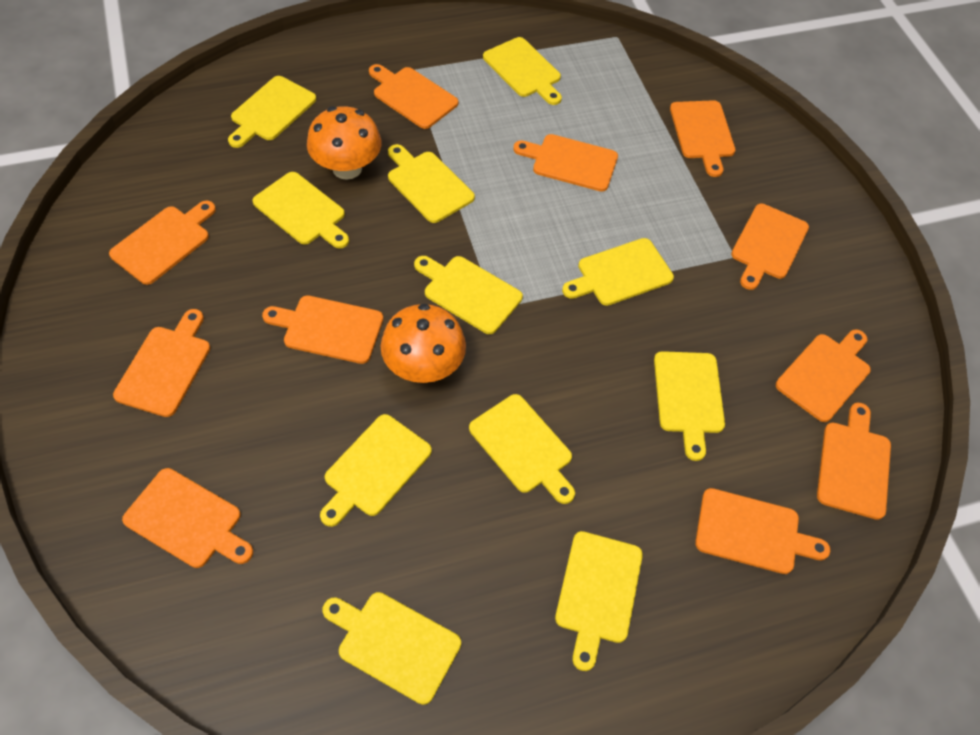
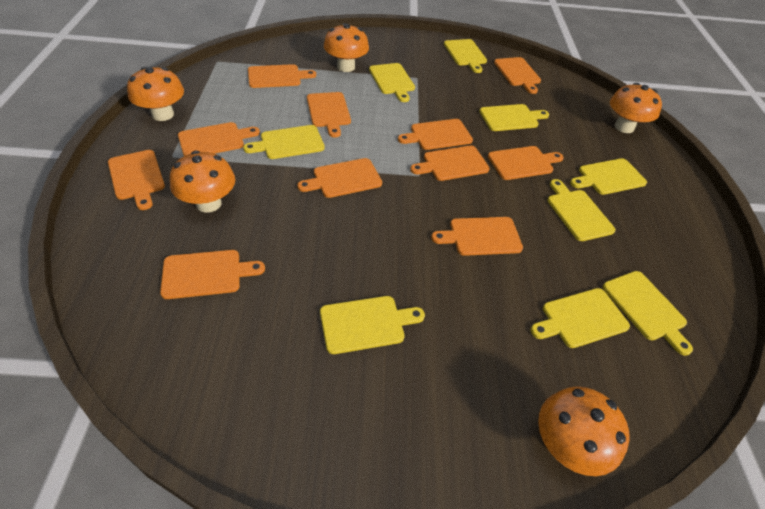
orange mushroom: 2 -> 5
yellow cutting board: 11 -> 9

